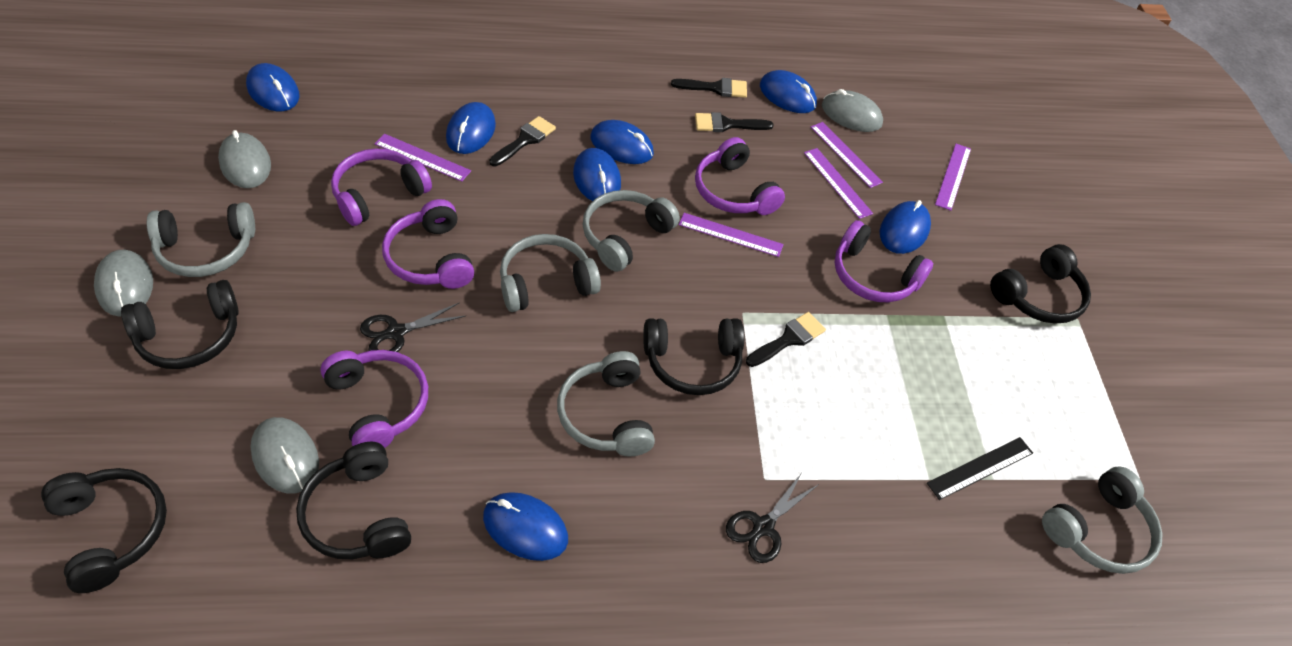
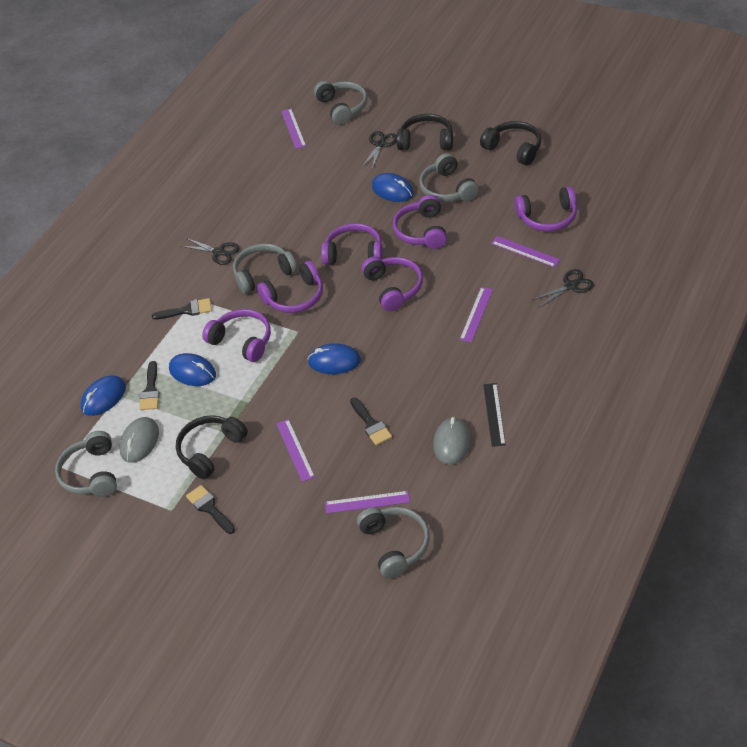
black headphones: 5 -> 3
black scissors: 2 -> 3
blue mouse: 7 -> 4
grey mouse: 4 -> 2
purple headphones: 5 -> 6

